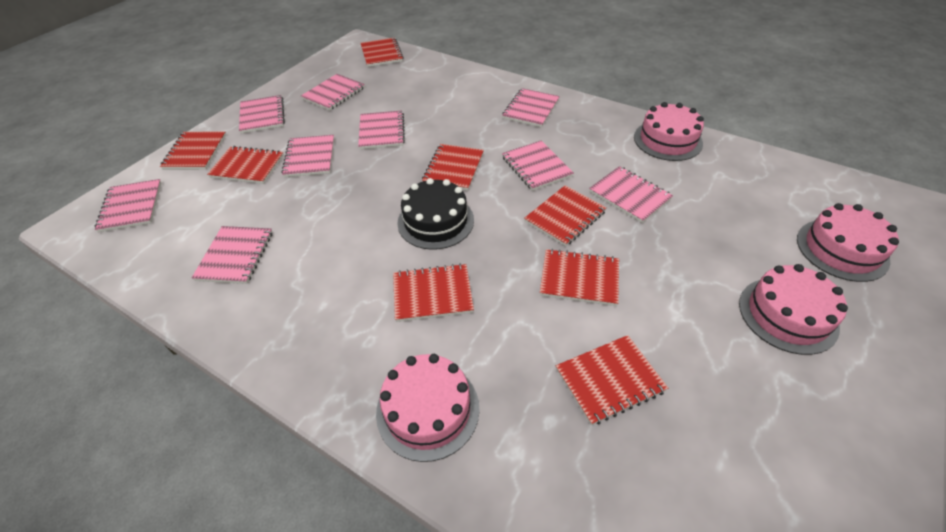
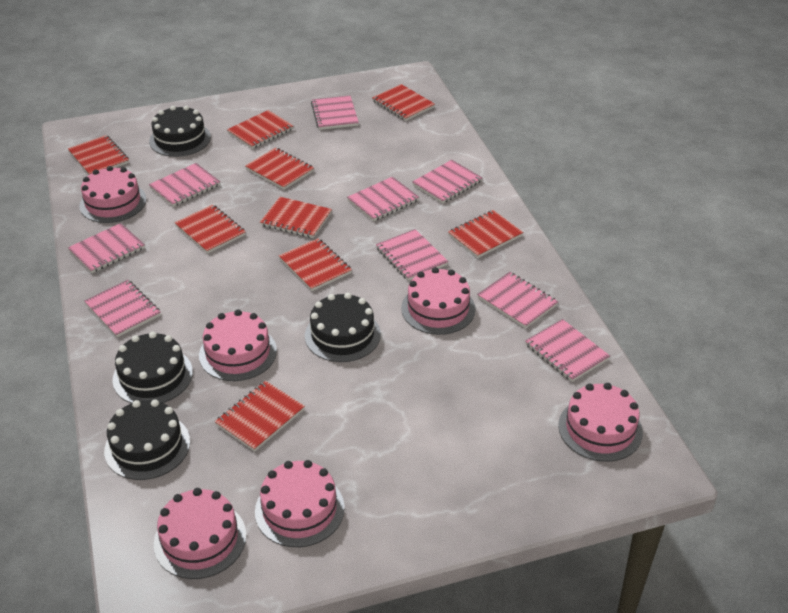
black cake: 1 -> 4
pink cake: 4 -> 6
red notebook: 8 -> 9

